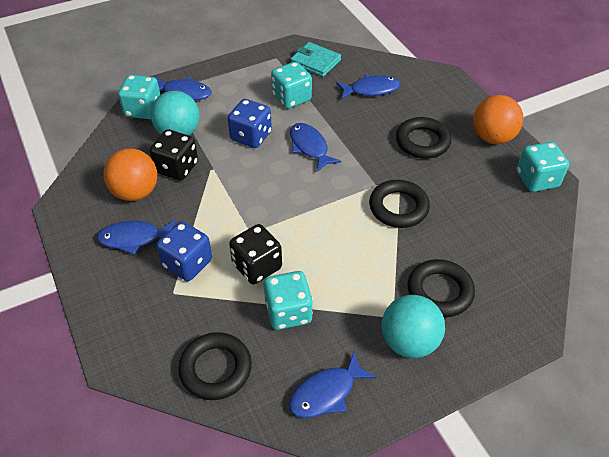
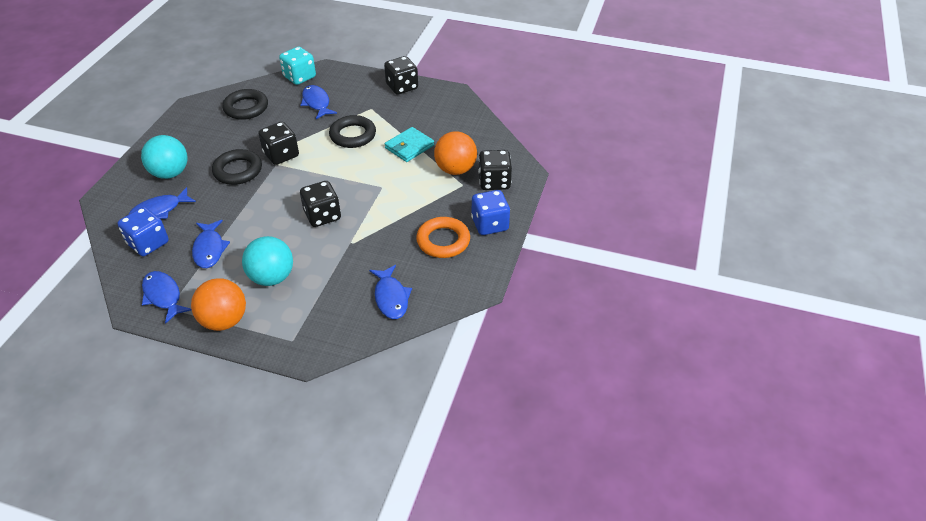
black dice: 2 -> 4
black ring: 4 -> 3
orange ring: 0 -> 1
turquoise dice: 4 -> 1

